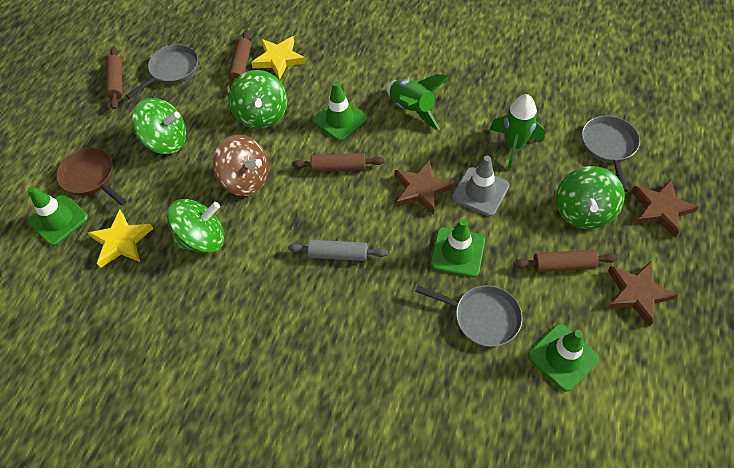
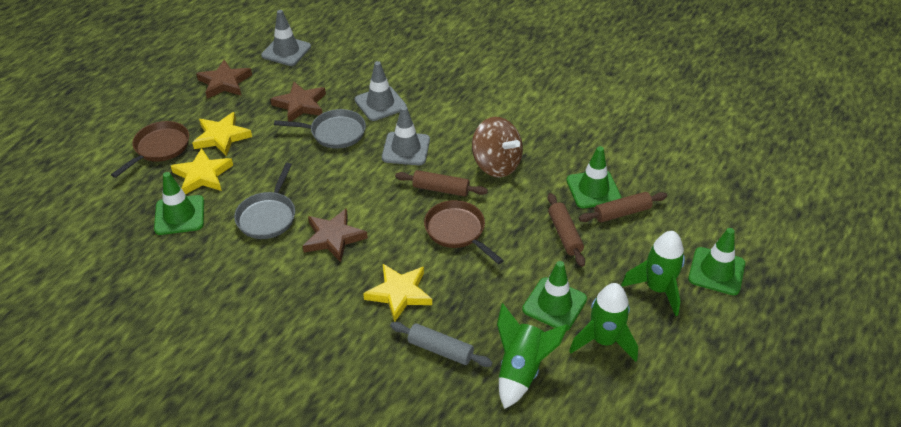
brown pan: 1 -> 2
brown rolling pin: 4 -> 3
green rocket: 2 -> 3
green spinning top: 4 -> 0
grey pan: 3 -> 2
grey traffic cone: 1 -> 3
yellow star: 2 -> 3

